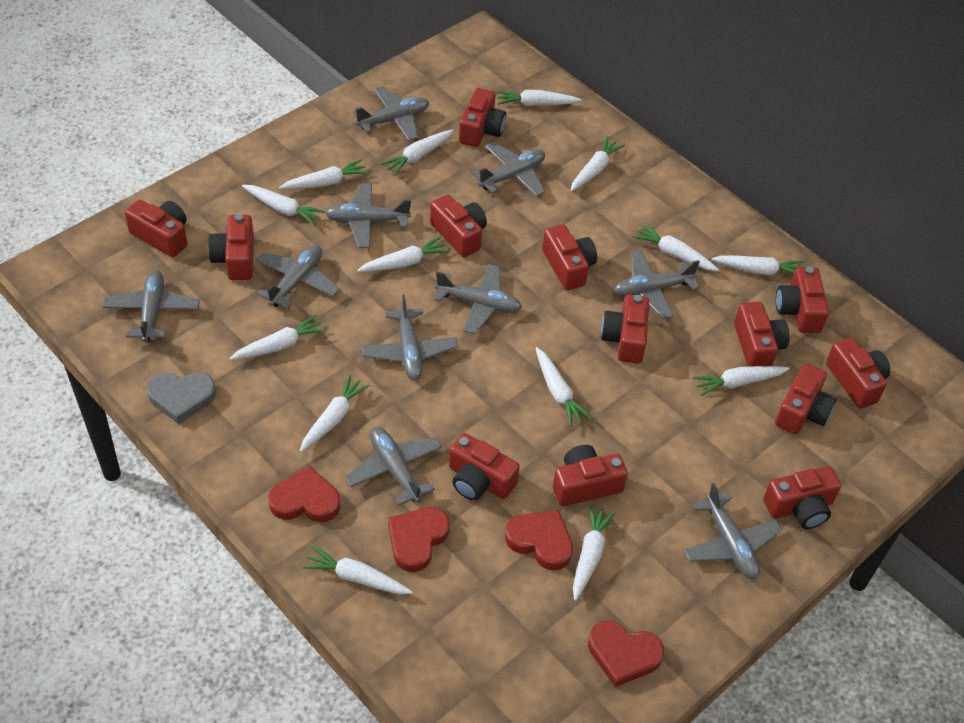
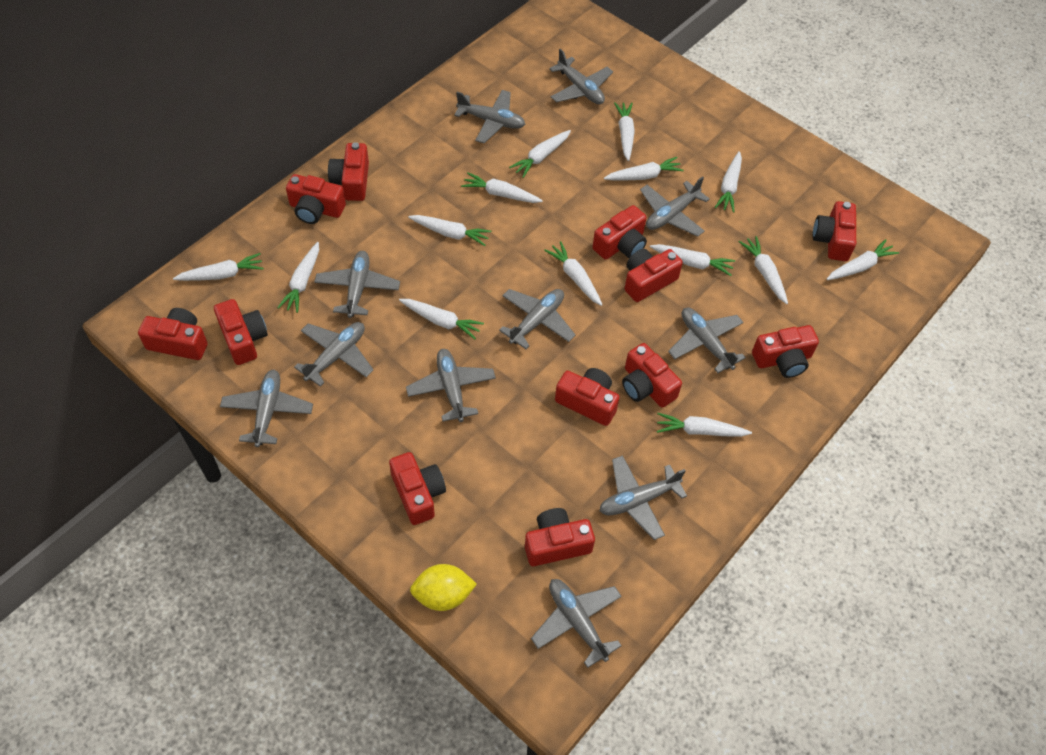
grey heart: 1 -> 0
grey plane: 10 -> 11
red camera: 13 -> 12
red heart: 4 -> 0
yellow lemon: 0 -> 1

